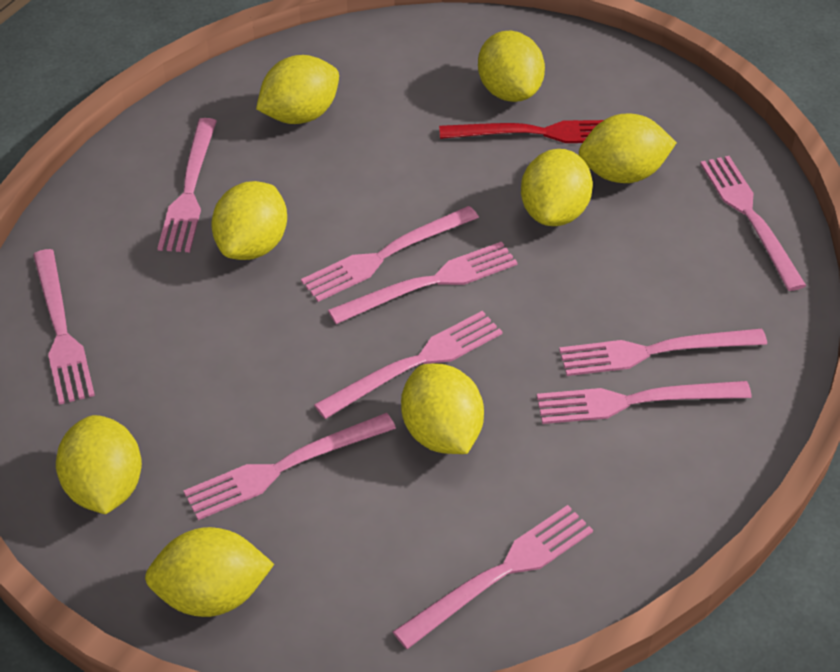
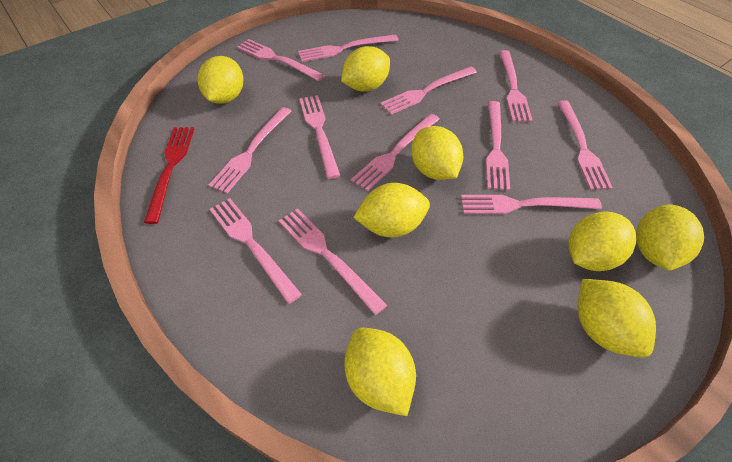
pink fork: 10 -> 12

